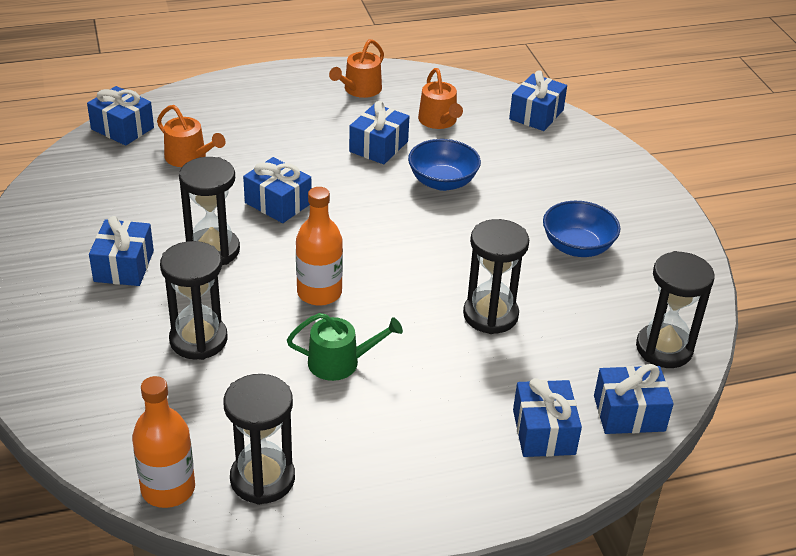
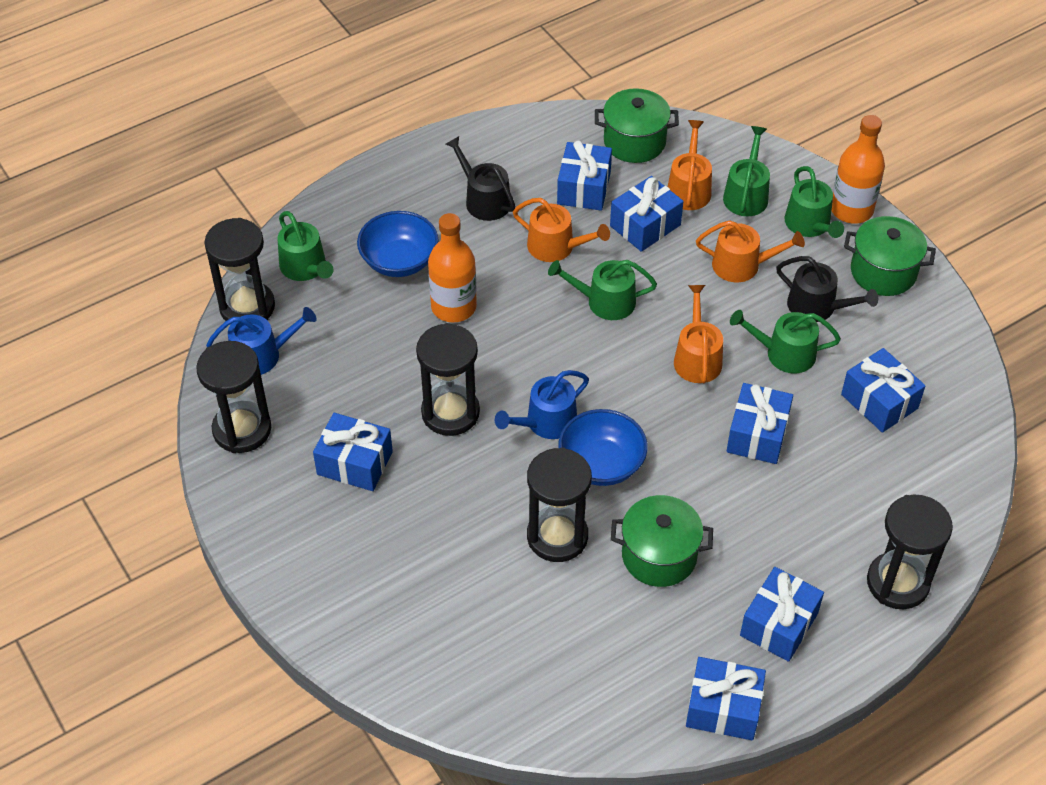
black watering can: 0 -> 2
blue watering can: 0 -> 2
green pot: 0 -> 3
green watering can: 1 -> 5
orange watering can: 3 -> 4

